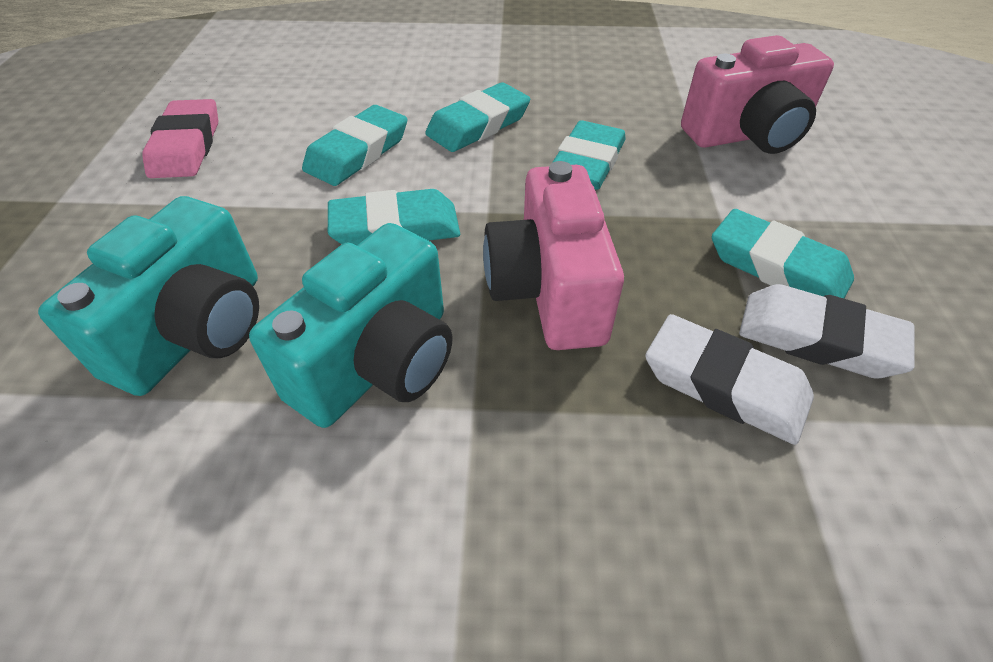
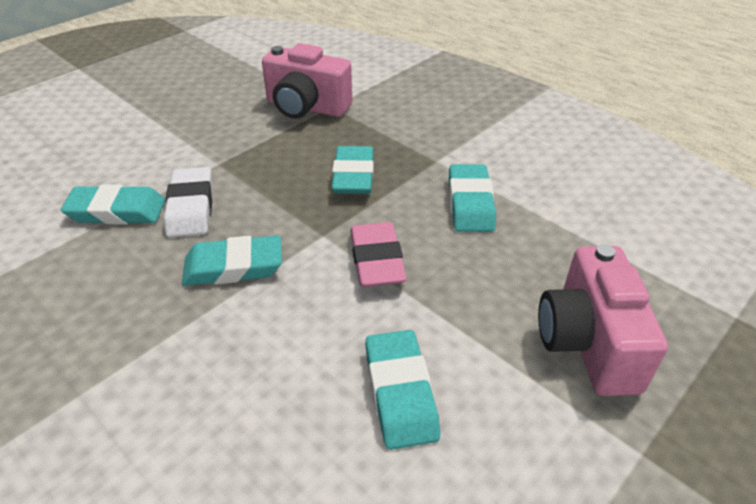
turquoise camera: 2 -> 0
white eraser: 2 -> 1

